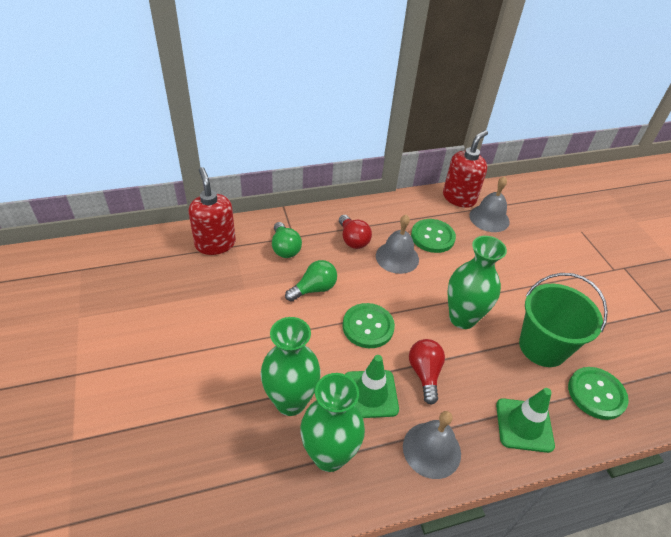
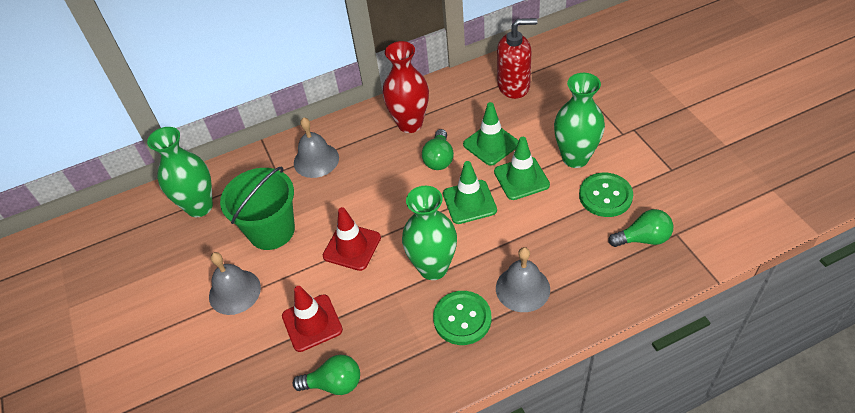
green button: 3 -> 2
green light bulb: 2 -> 3
green traffic cone: 2 -> 3
red light bulb: 2 -> 0
red soap dispenser: 2 -> 1
red traffic cone: 0 -> 2
red vase: 0 -> 1

